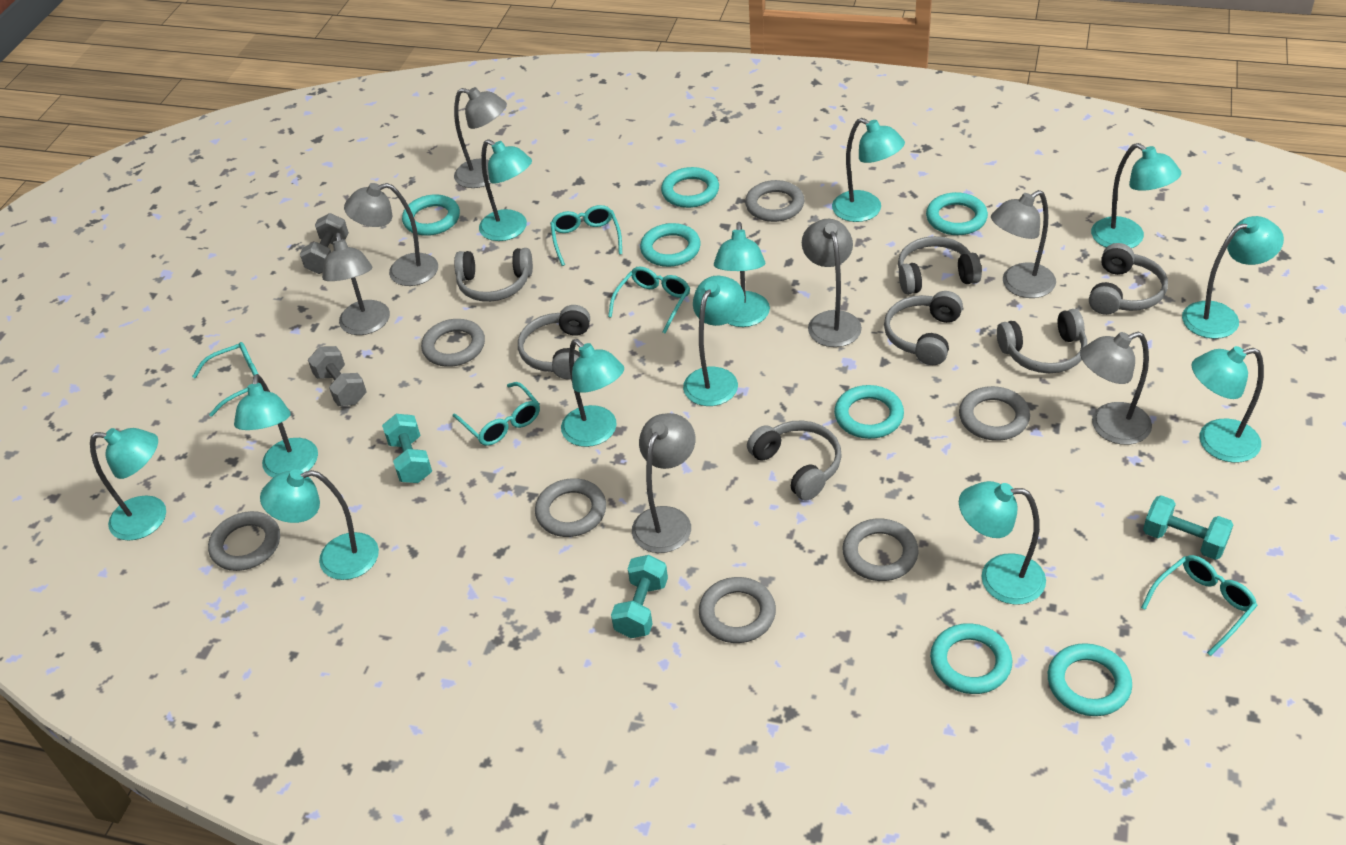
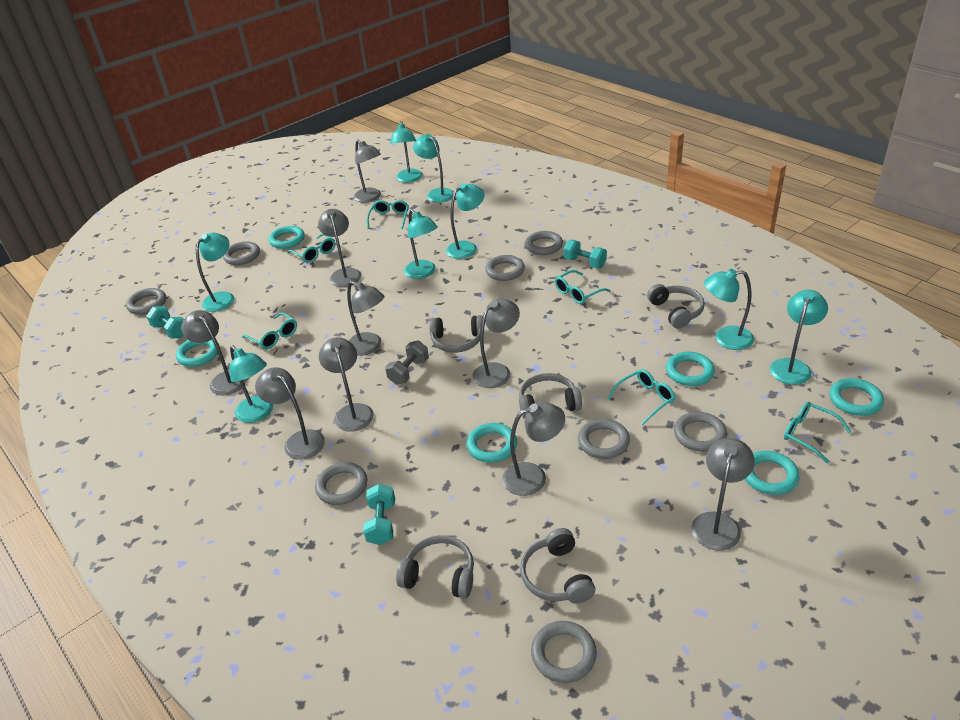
grey dumbbell: 2 -> 1
grey headphones: 7 -> 5
grey lamp: 7 -> 9
grey ring: 7 -> 8
turquoise glasses: 5 -> 6
turquoise lamp: 12 -> 8
turquoise ring: 7 -> 6

